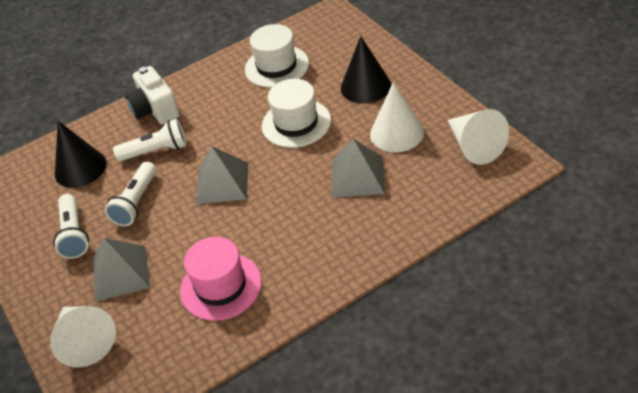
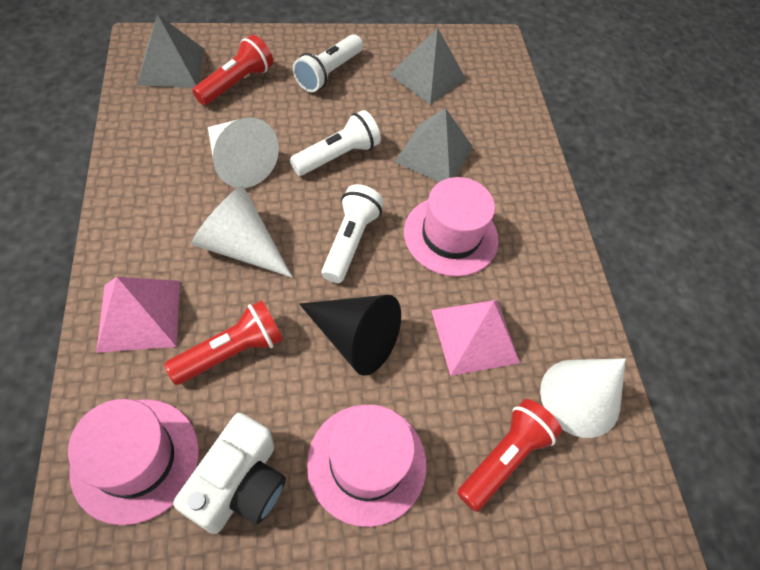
black cone: 2 -> 1
pink hat: 1 -> 3
pink pyramid: 0 -> 2
red flashlight: 0 -> 3
white hat: 2 -> 0

